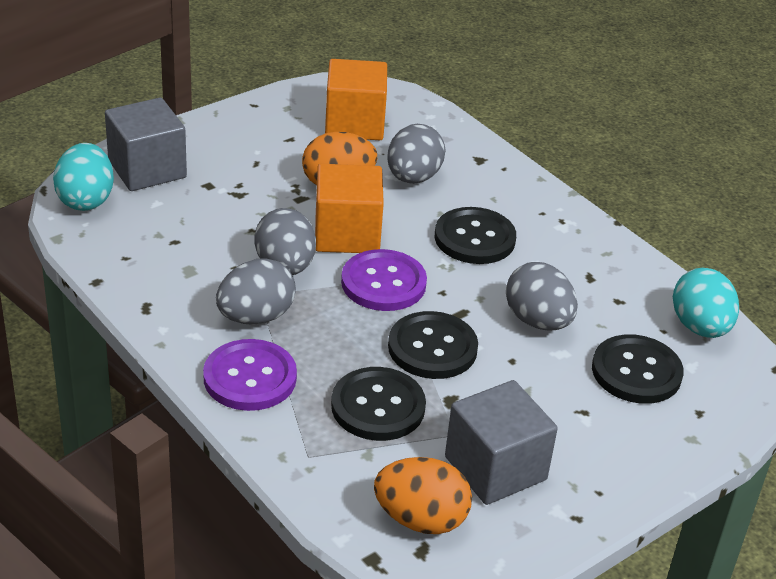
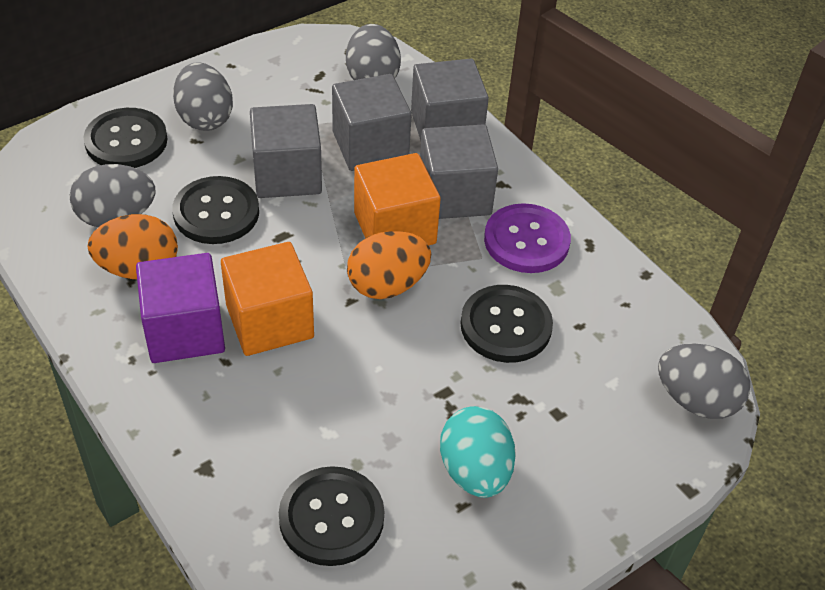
grey cube: 2 -> 4
purple button: 2 -> 1
purple cube: 0 -> 1
turquoise egg: 2 -> 1

